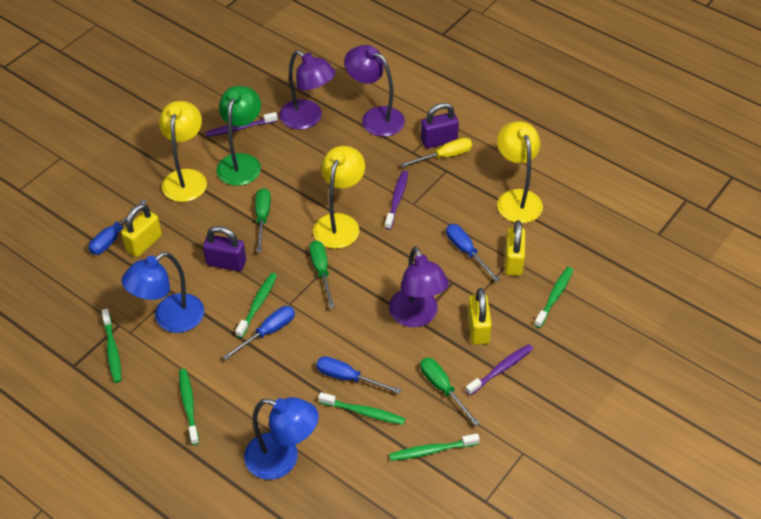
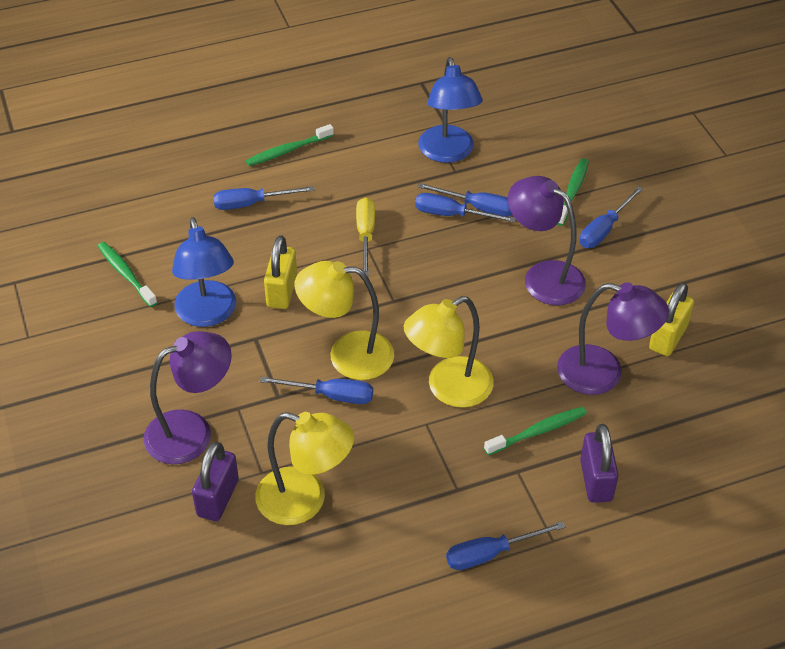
blue screwdriver: 4 -> 6
green lamp: 1 -> 0
green screwdriver: 3 -> 0
green toothbrush: 6 -> 4
purple toothbrush: 3 -> 0
yellow padlock: 3 -> 2

